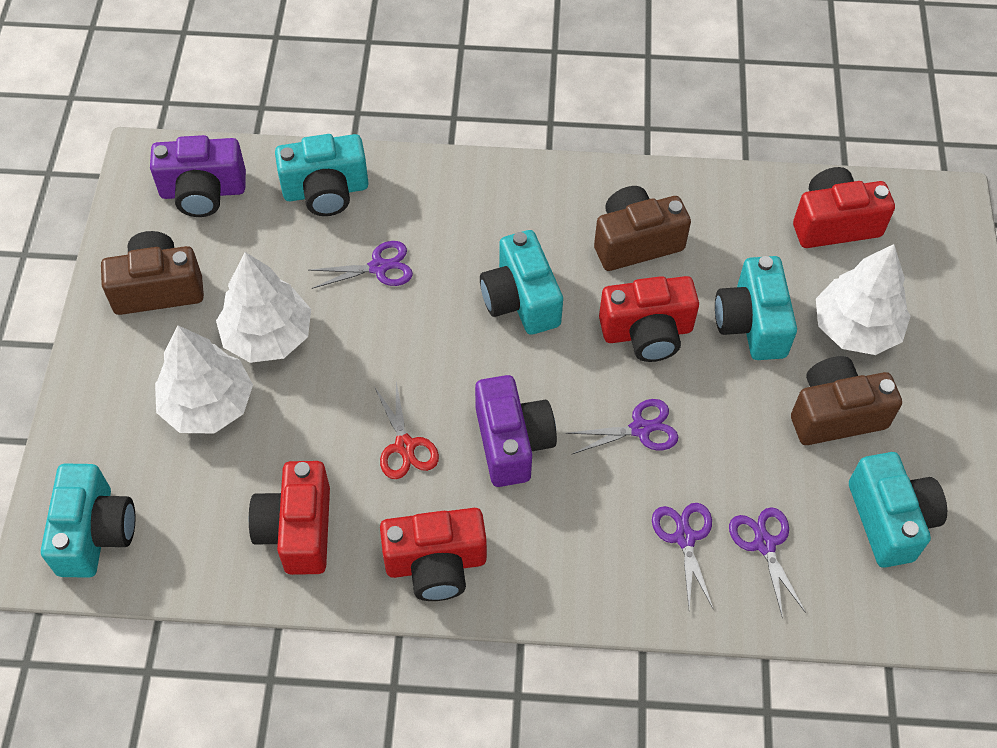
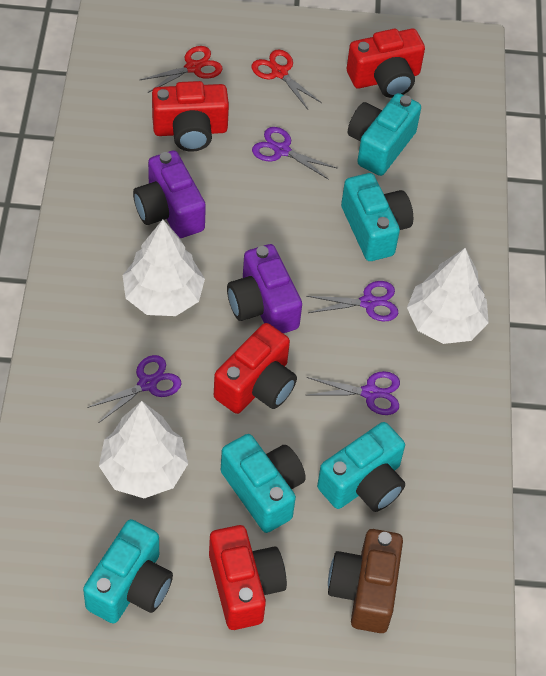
brown camera: 3 -> 1
red scissors: 1 -> 2

